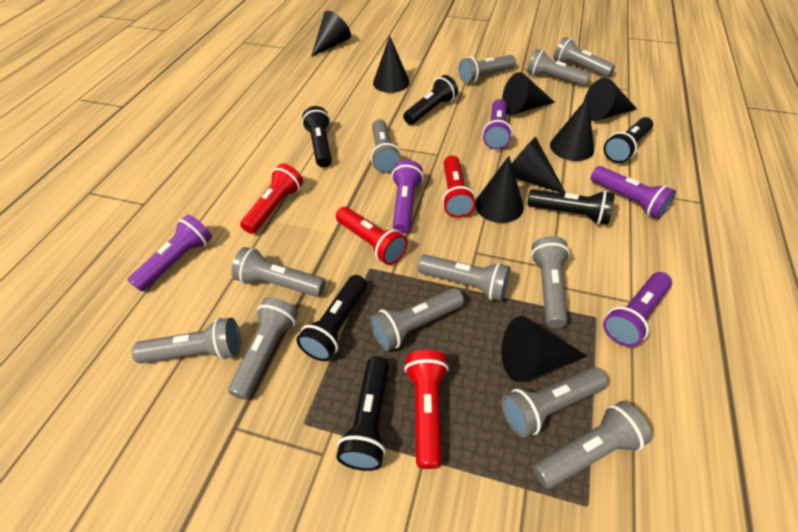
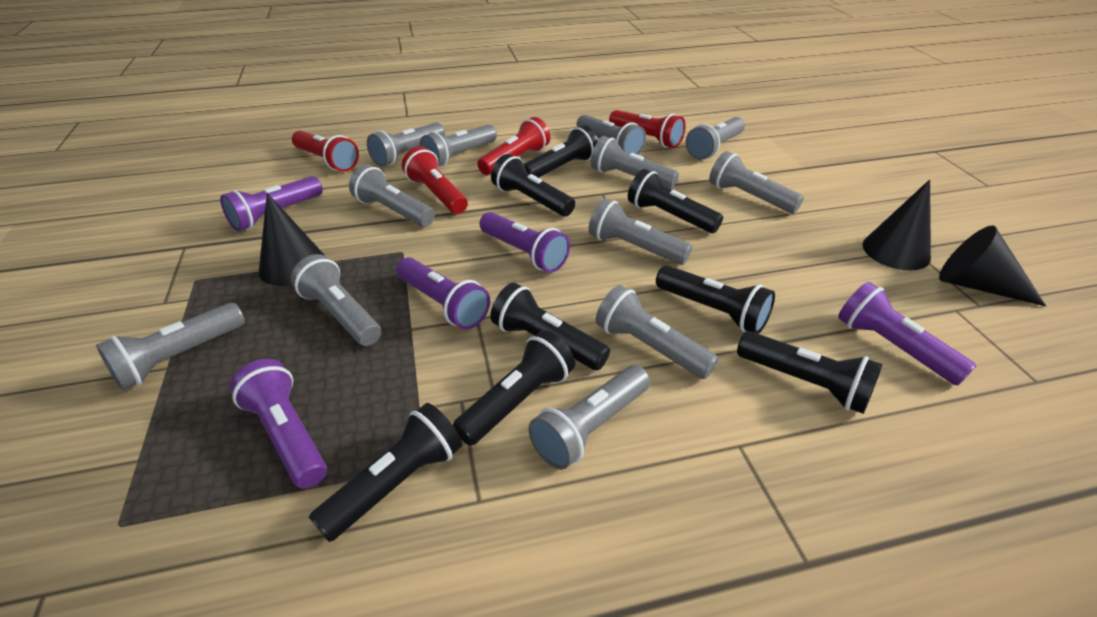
black cone: 8 -> 3
black flashlight: 6 -> 8

